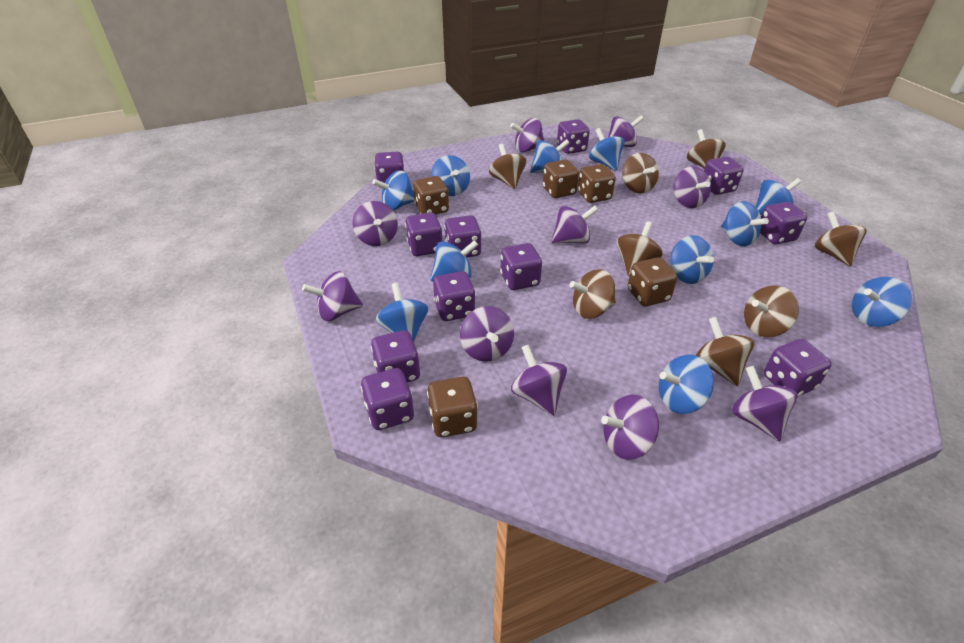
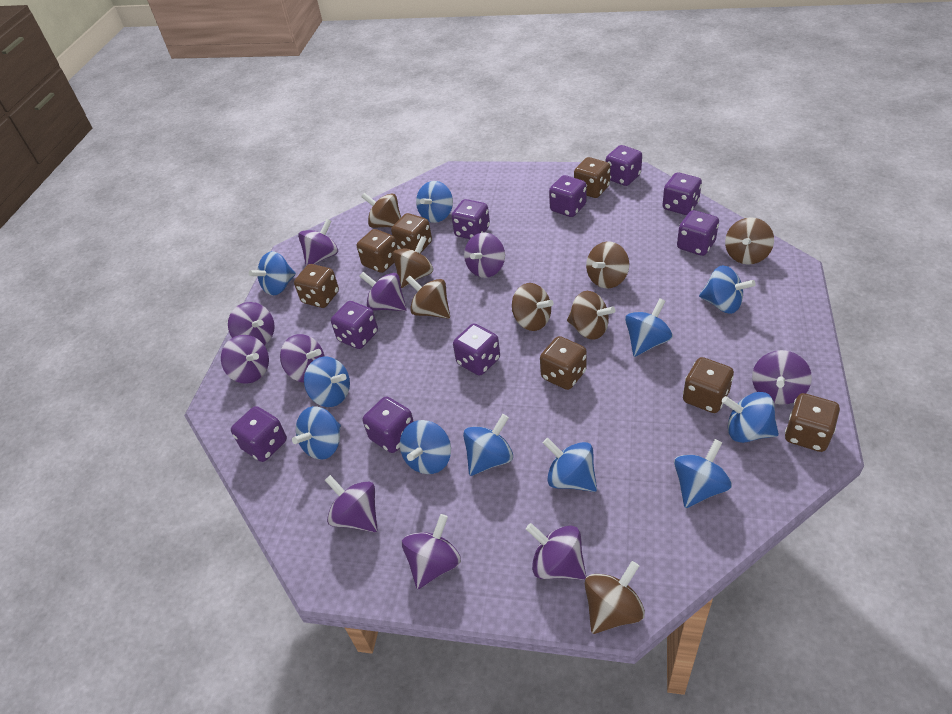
brown dice: 5 -> 7
purple dice: 11 -> 9

